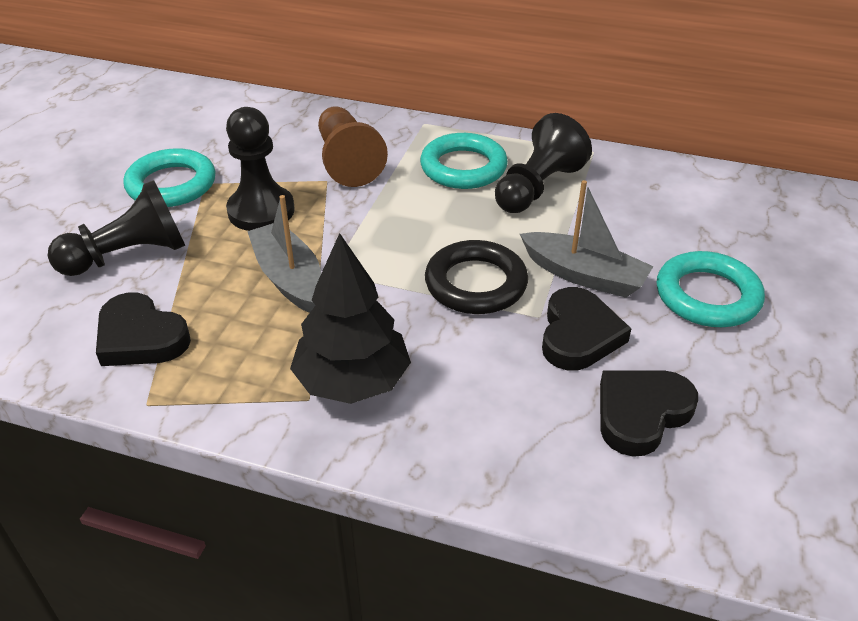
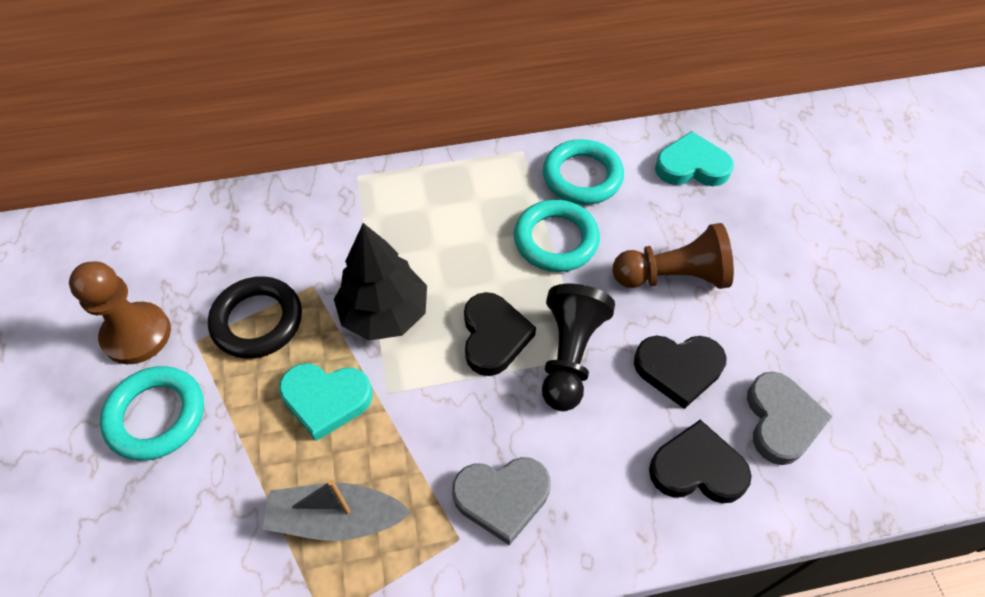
black pawn: 3 -> 1
brown pawn: 1 -> 2
grey boat: 2 -> 1
grey heart: 0 -> 2
turquoise heart: 0 -> 2

